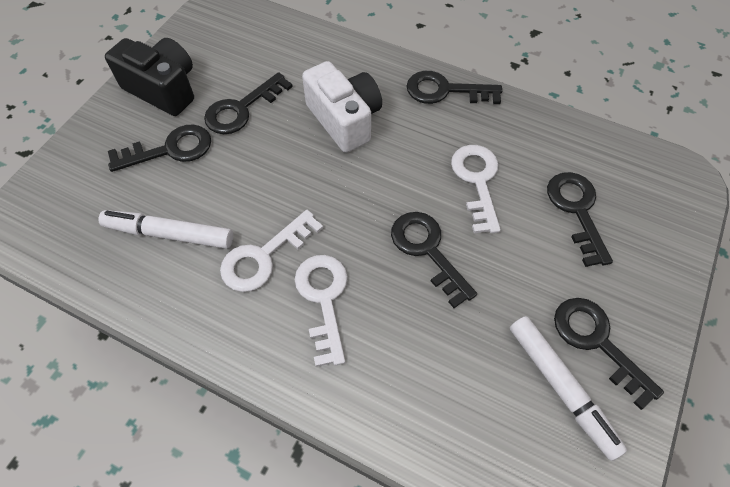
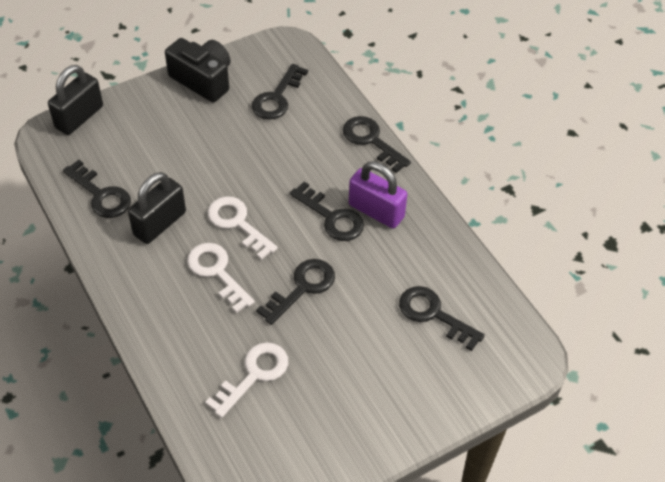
black padlock: 0 -> 2
purple padlock: 0 -> 1
white camera: 1 -> 0
white marker: 2 -> 0

